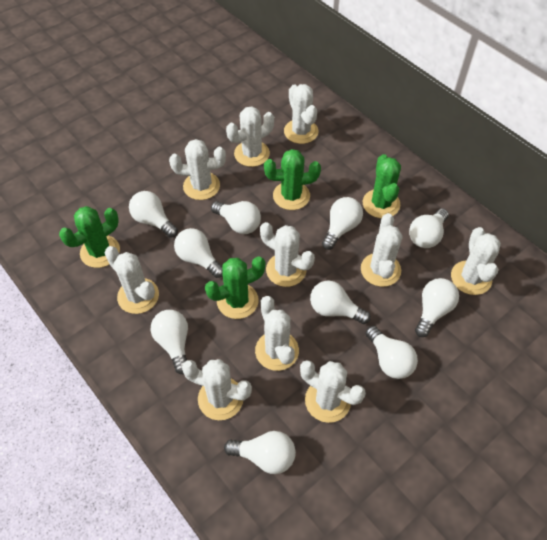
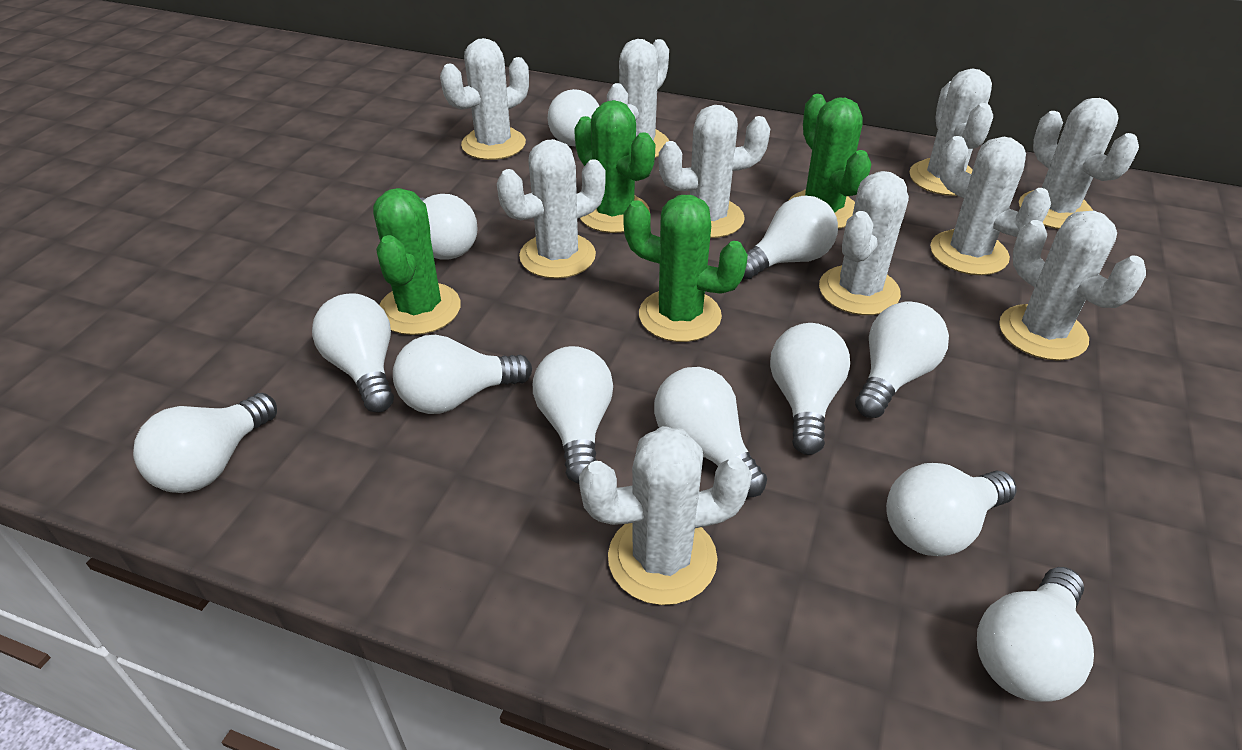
white light bulb: 10 -> 12

